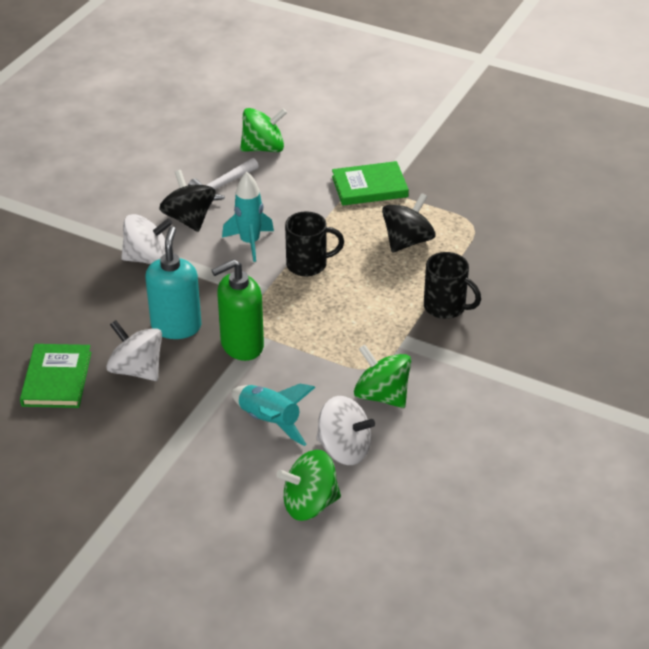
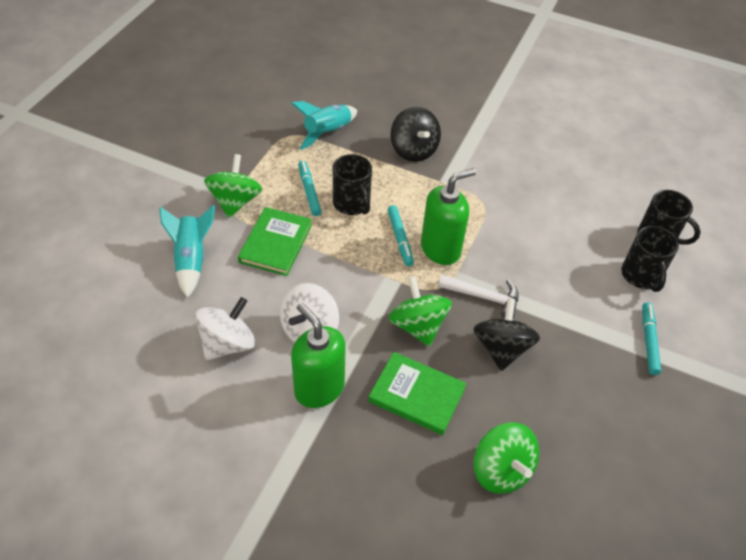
black mug: 2 -> 3
green soap dispenser: 1 -> 2
turquoise marker: 0 -> 3
turquoise soap dispenser: 1 -> 0
white spinning top: 3 -> 2

